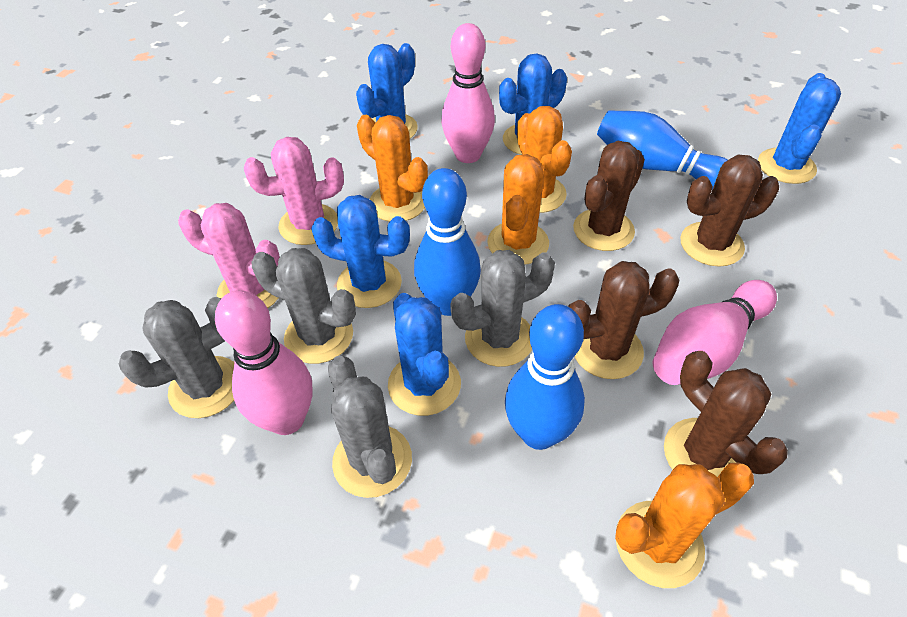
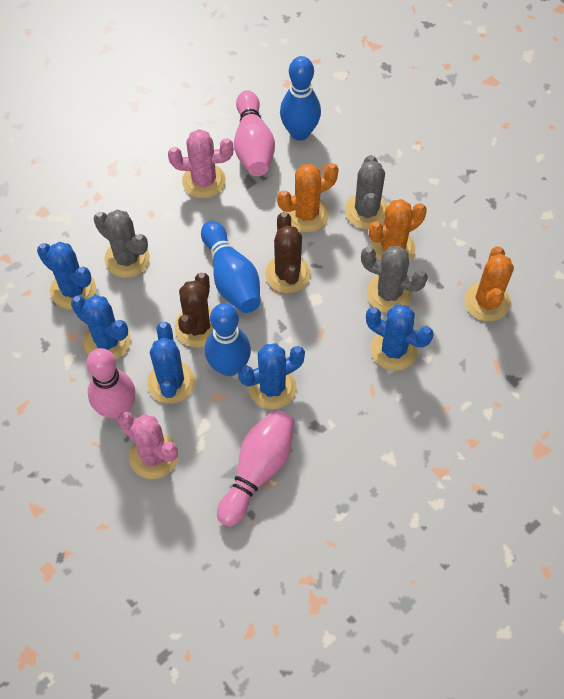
brown cactus: 4 -> 2
grey cactus: 4 -> 3
orange cactus: 4 -> 3

